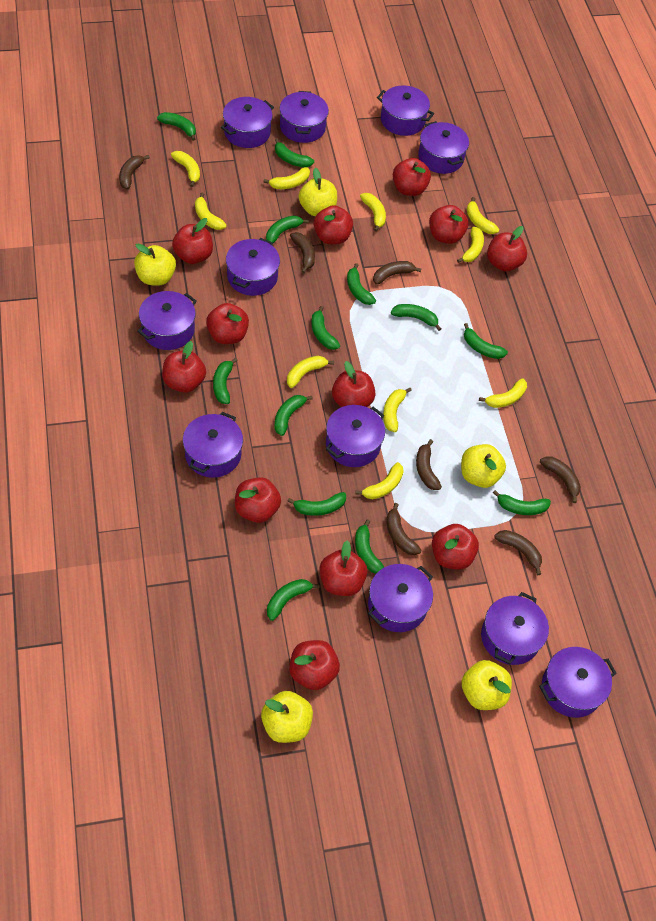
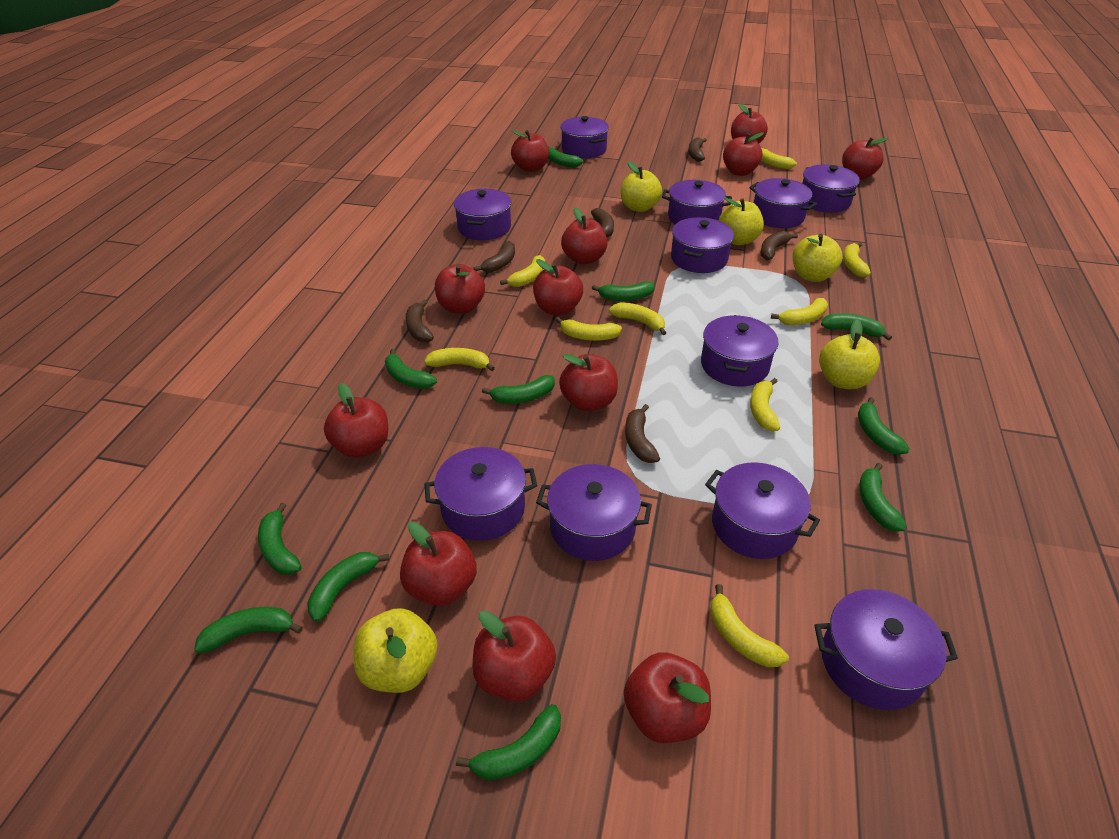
brown banana: 7 -> 6
green banana: 13 -> 11
yellow banana: 10 -> 9

